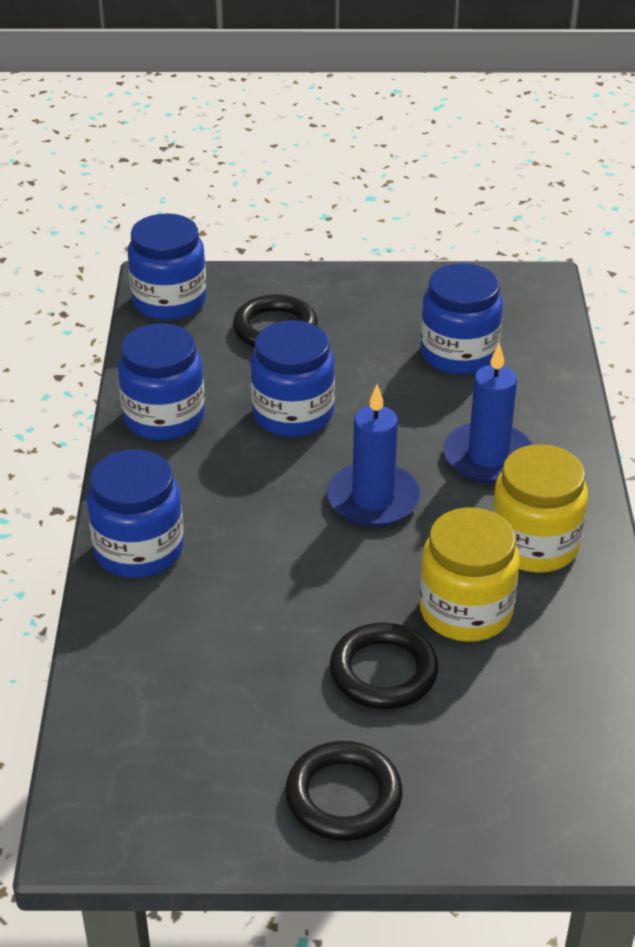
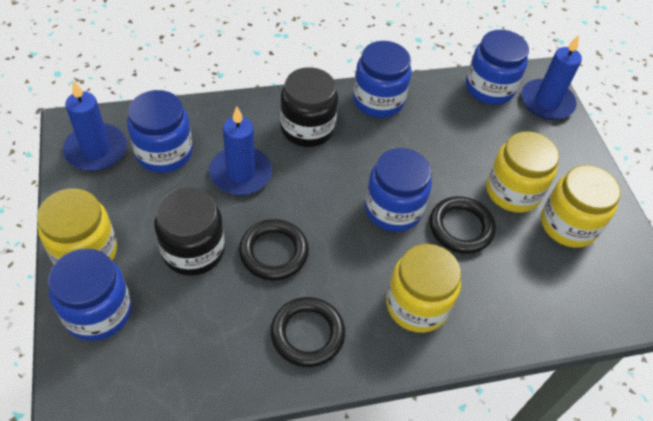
black jar: 0 -> 2
blue candle: 2 -> 3
yellow jar: 2 -> 4

